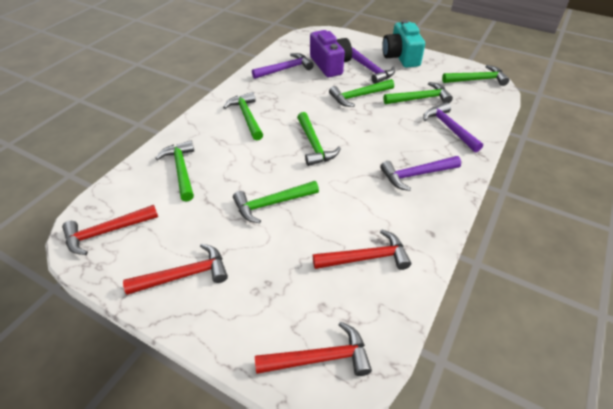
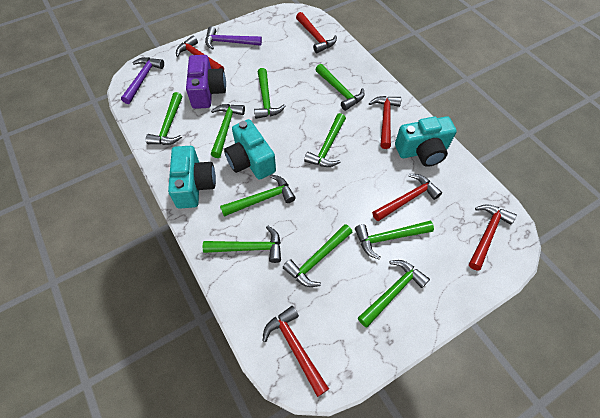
green hammer: 7 -> 10
purple hammer: 4 -> 2
red hammer: 4 -> 6
turquoise camera: 1 -> 3

